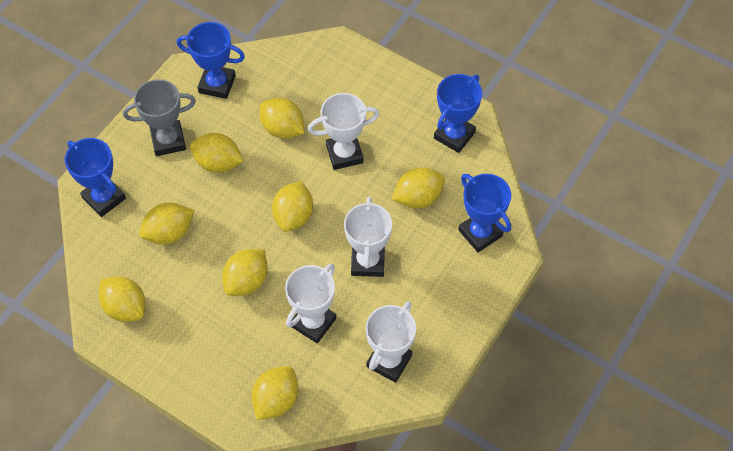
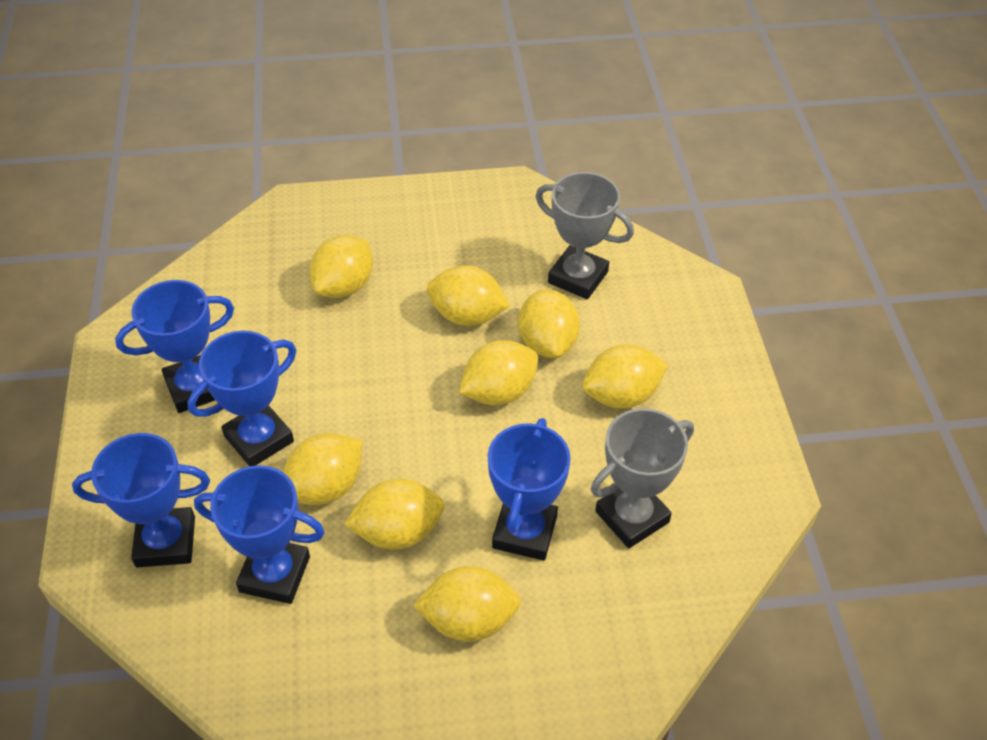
blue trophy: 4 -> 5
grey trophy: 1 -> 2
white trophy: 4 -> 0

